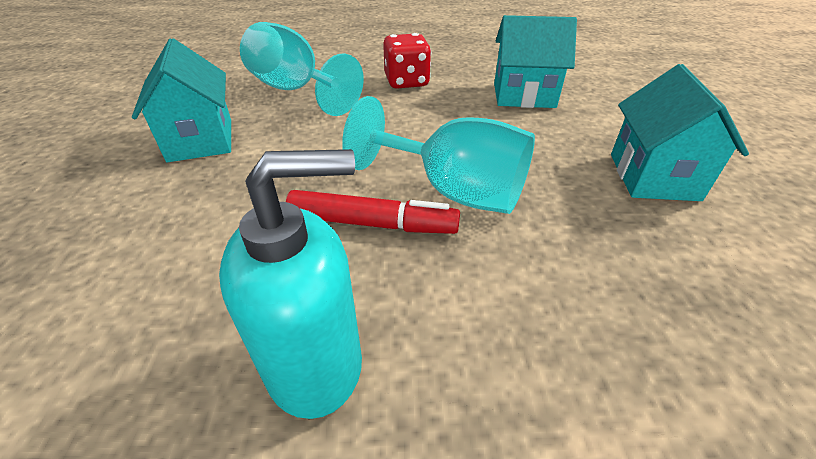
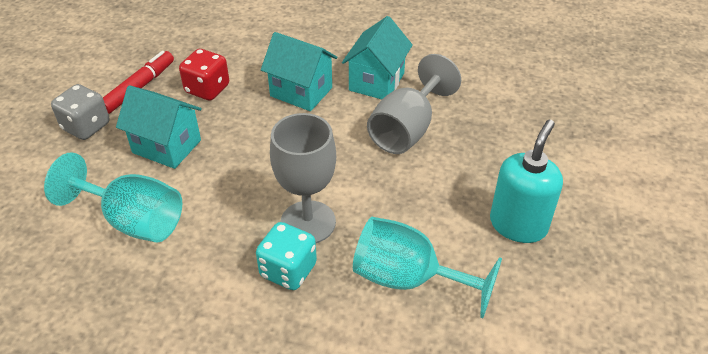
grey dice: 0 -> 1
grey goblet: 0 -> 2
turquoise dice: 0 -> 1

